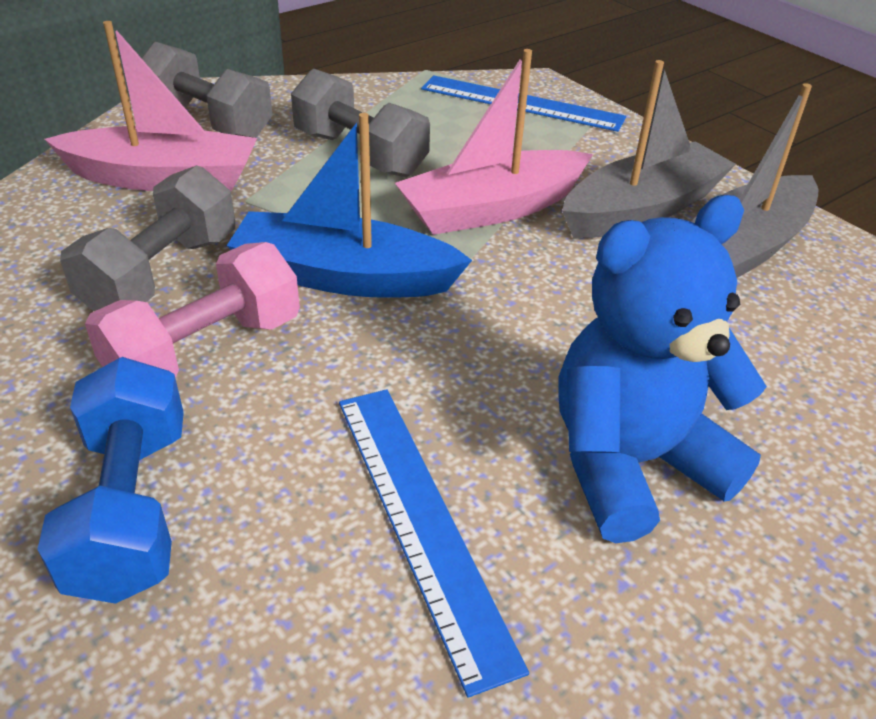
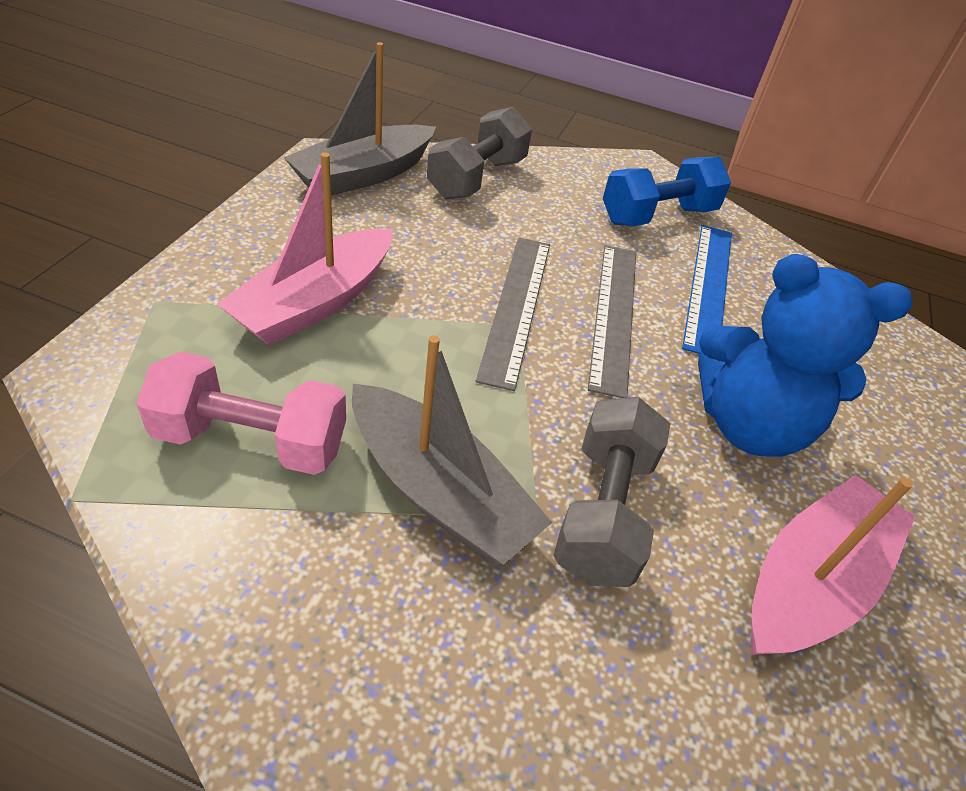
blue boat: 1 -> 0
blue ruler: 2 -> 1
grey dumbbell: 3 -> 2
grey ruler: 0 -> 2

